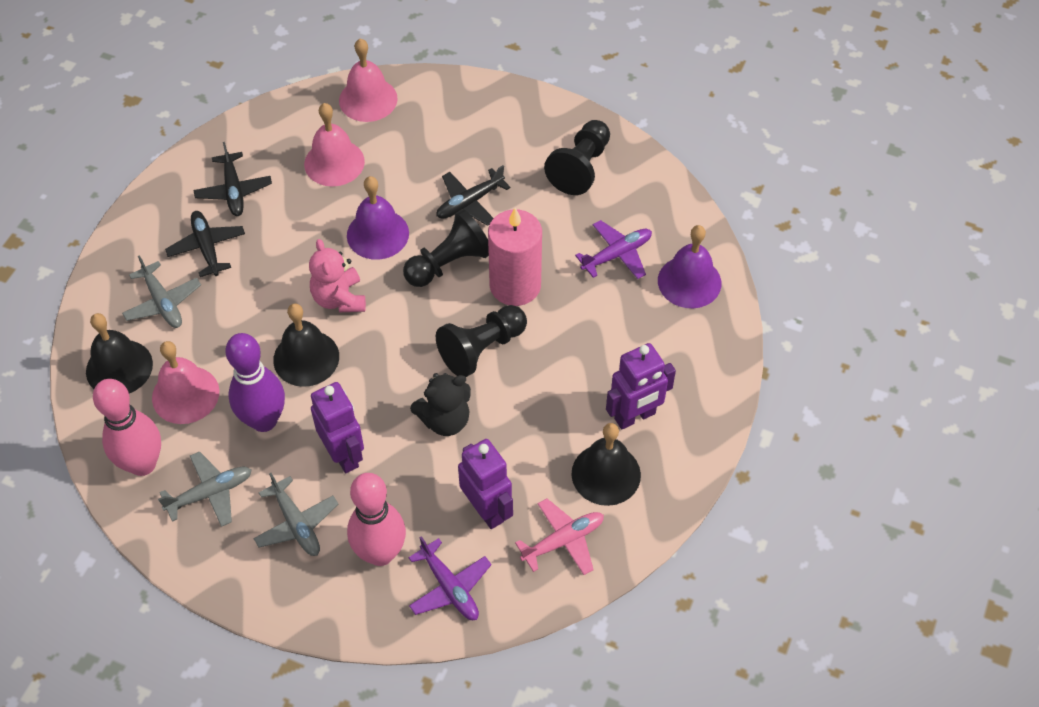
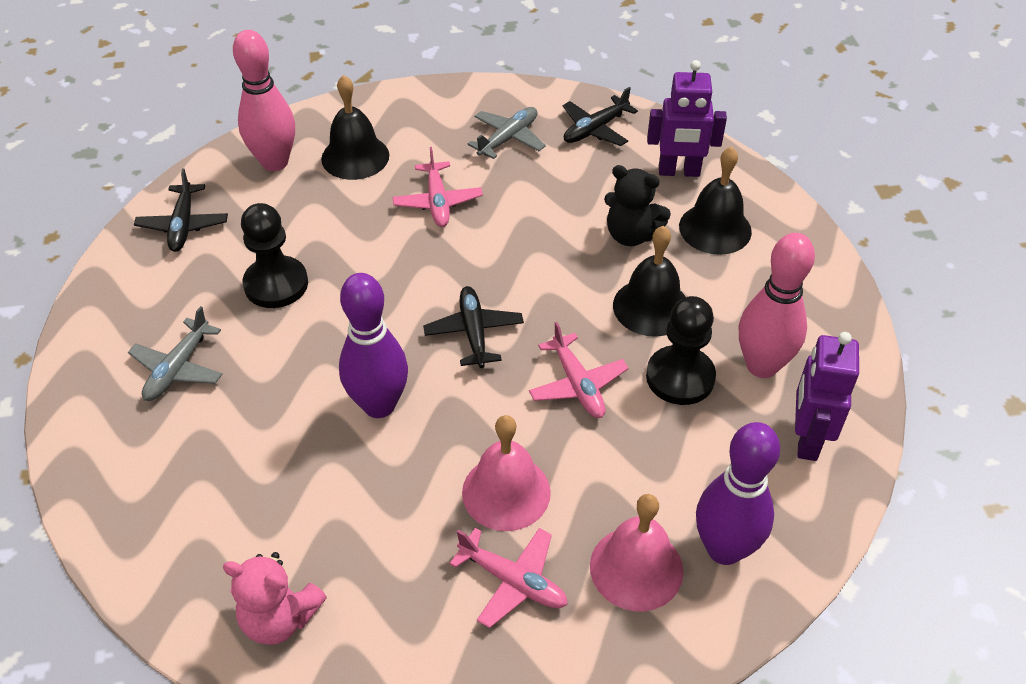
black pawn: 3 -> 2
grey plane: 3 -> 2
pink bell: 3 -> 2
pink candle: 1 -> 0
pink plane: 1 -> 3
purple bell: 2 -> 0
purple bowling pin: 1 -> 2
purple plane: 2 -> 0
purple robot: 3 -> 2

